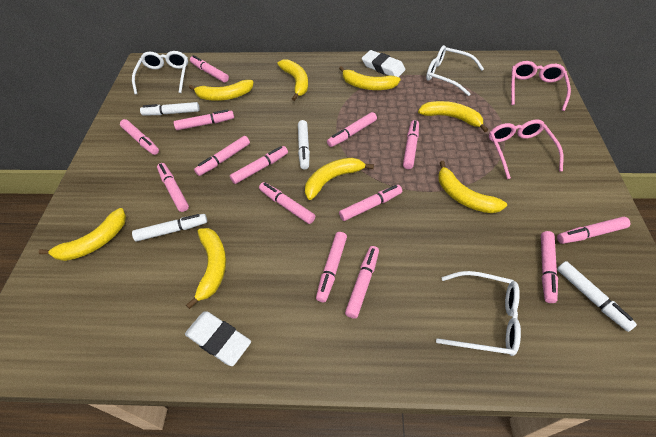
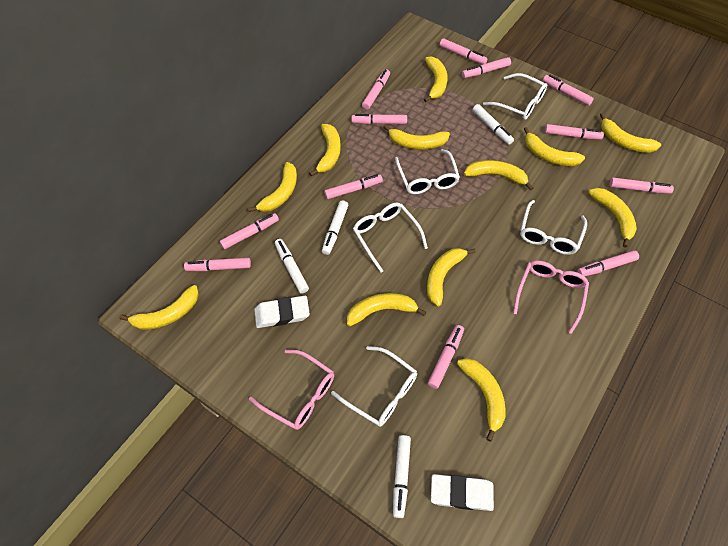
pink marker: 14 -> 12
white glasses: 3 -> 5
yellow banana: 8 -> 12

